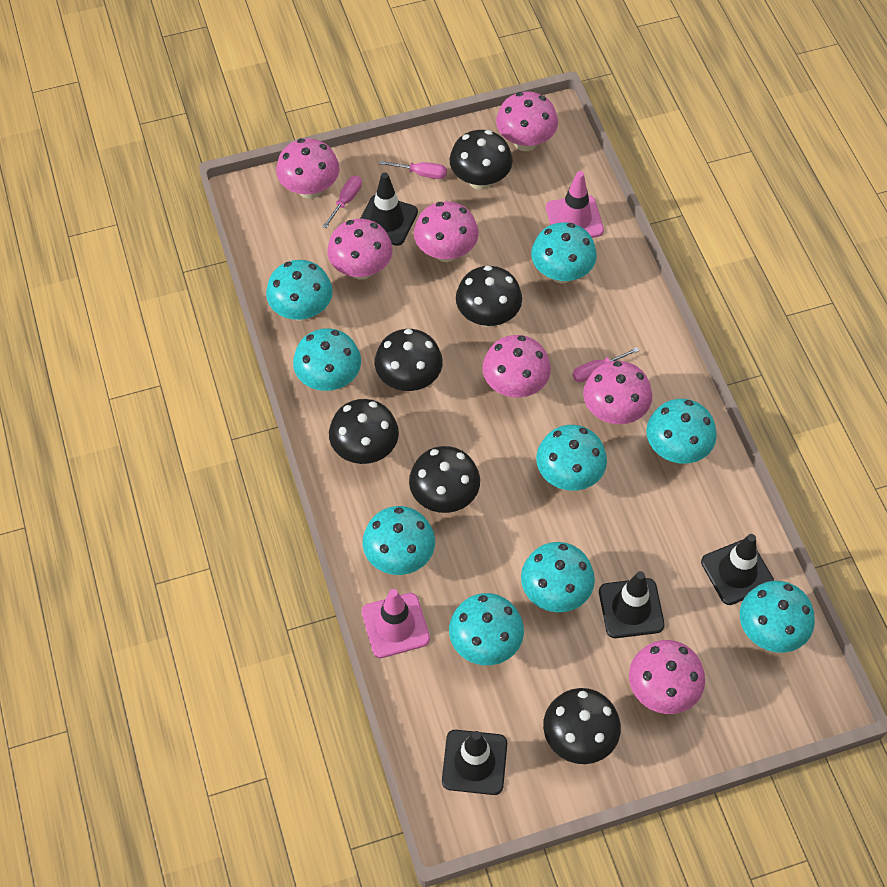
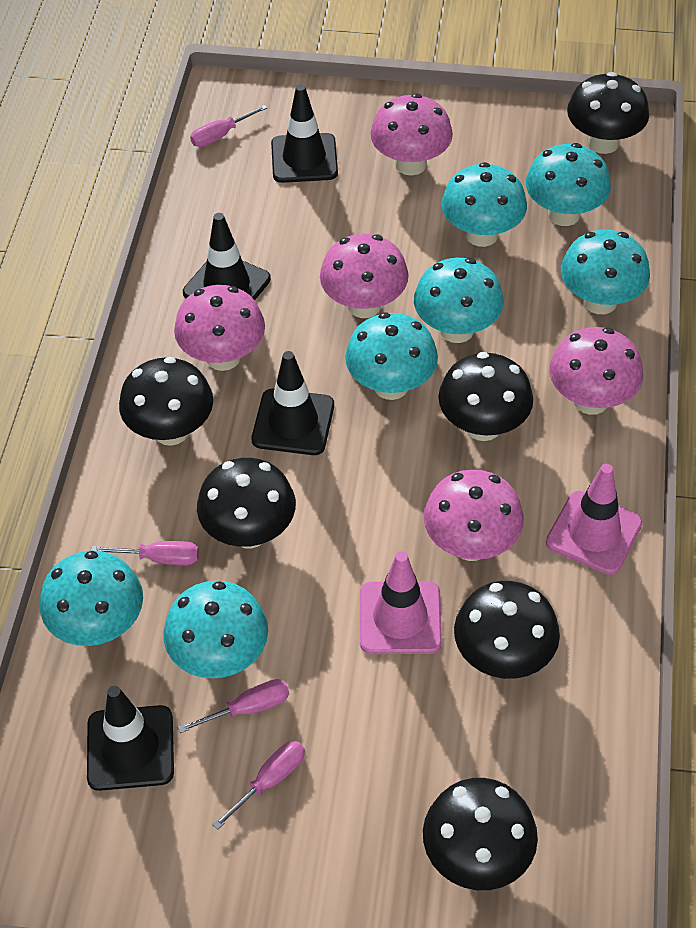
pink mushroom: 7 -> 5
pink screwdriver: 3 -> 4
turquoise mushroom: 9 -> 7

